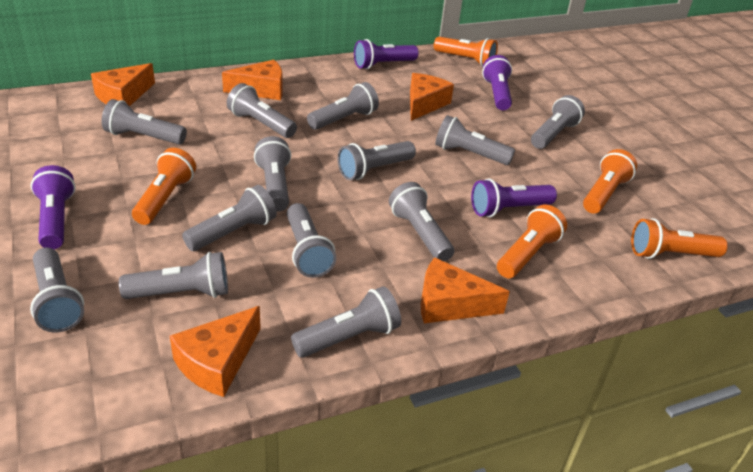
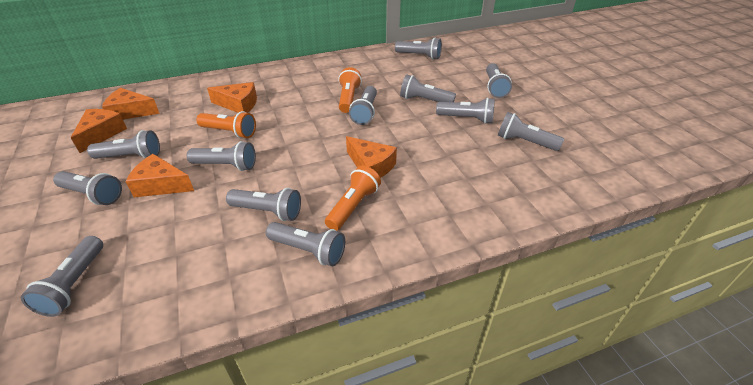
grey flashlight: 13 -> 12
orange flashlight: 5 -> 3
purple flashlight: 4 -> 0

